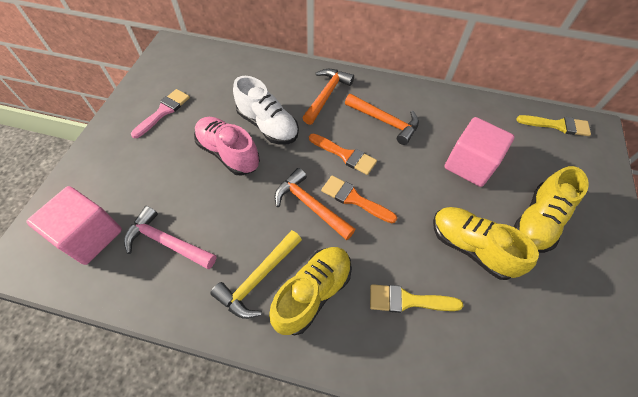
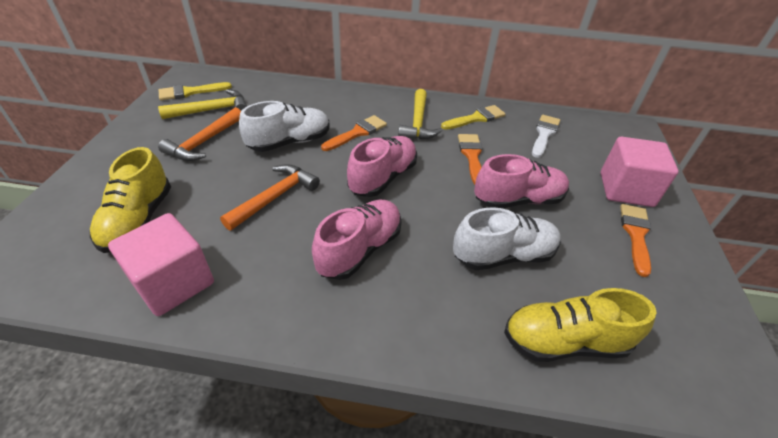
orange brush: 2 -> 3
orange hammer: 3 -> 2
pink brush: 1 -> 0
pink hammer: 1 -> 0
pink shoe: 1 -> 3
white brush: 0 -> 1
white shoe: 1 -> 2
yellow hammer: 1 -> 2
yellow shoe: 3 -> 2

